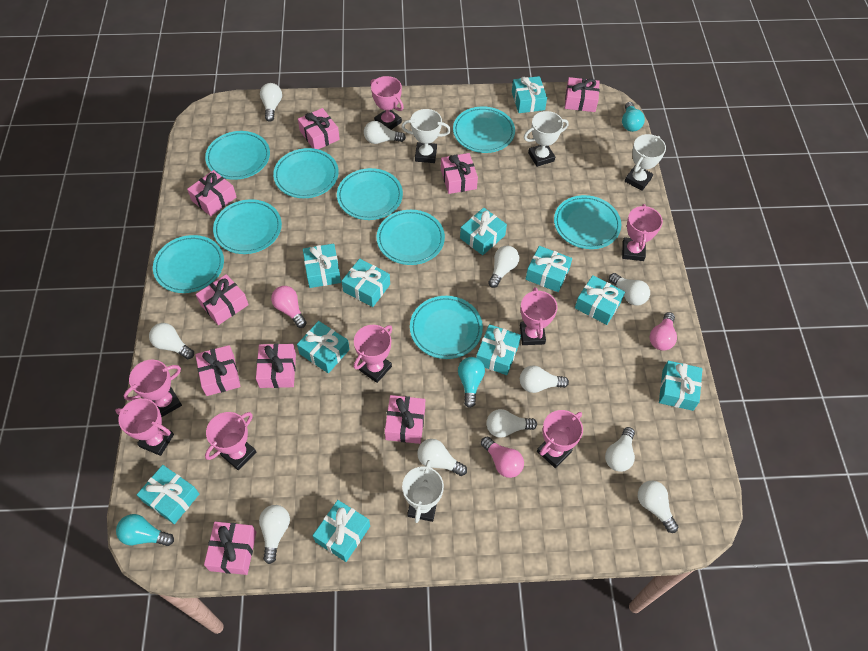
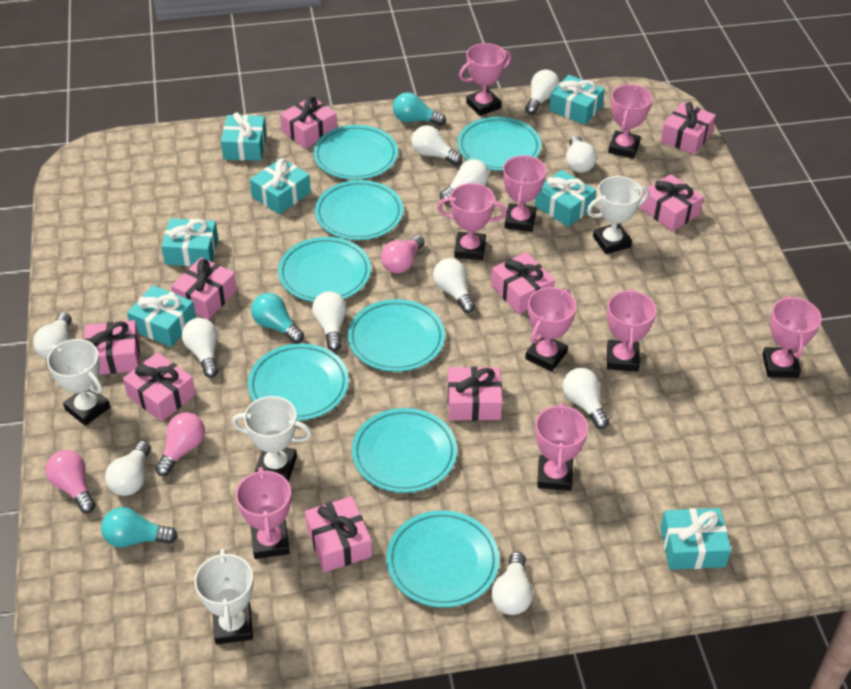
pink trophy: 8 -> 9
turquoise gift: 11 -> 7
turquoise plate: 9 -> 8

